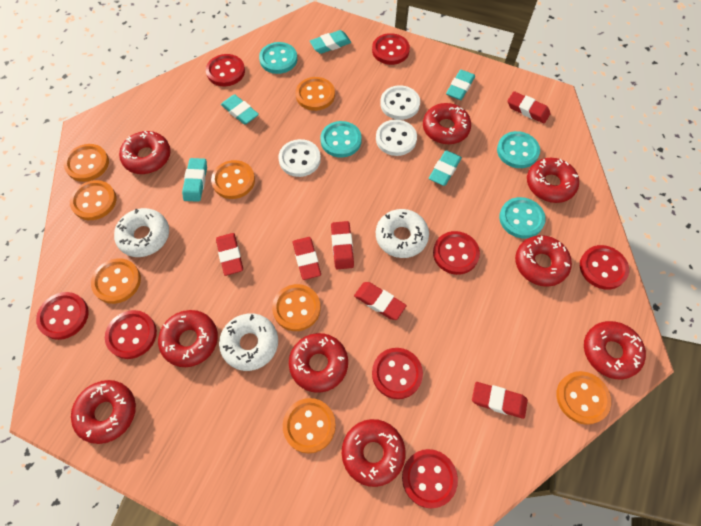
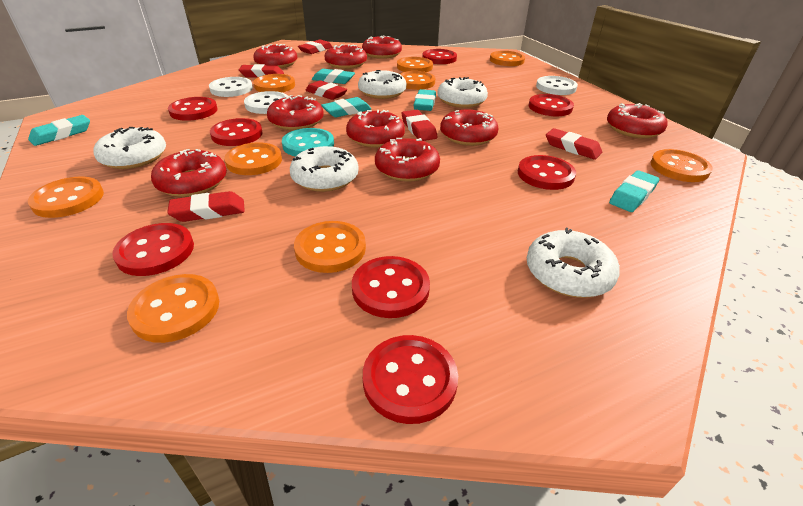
orange button: 8 -> 9
turquoise button: 4 -> 1
white donut: 3 -> 5

